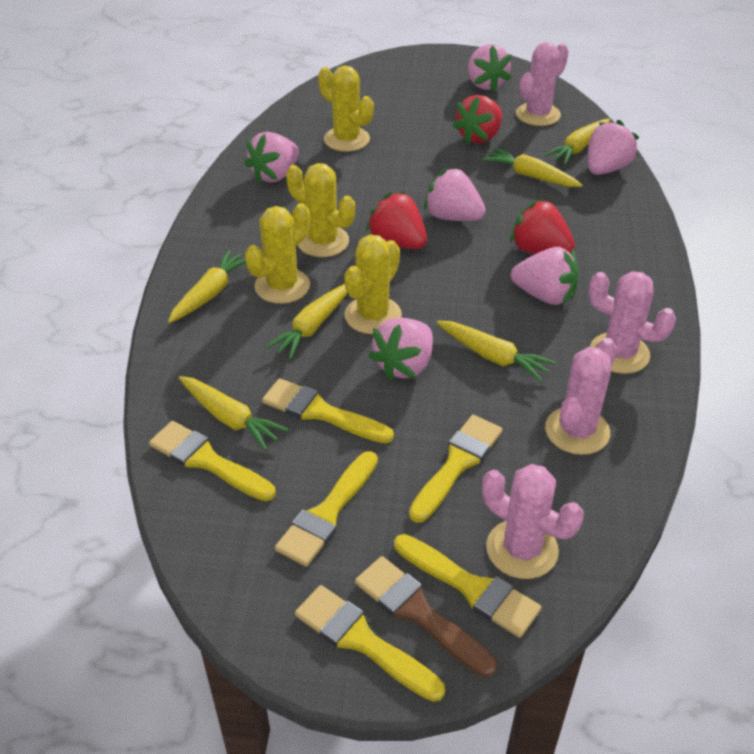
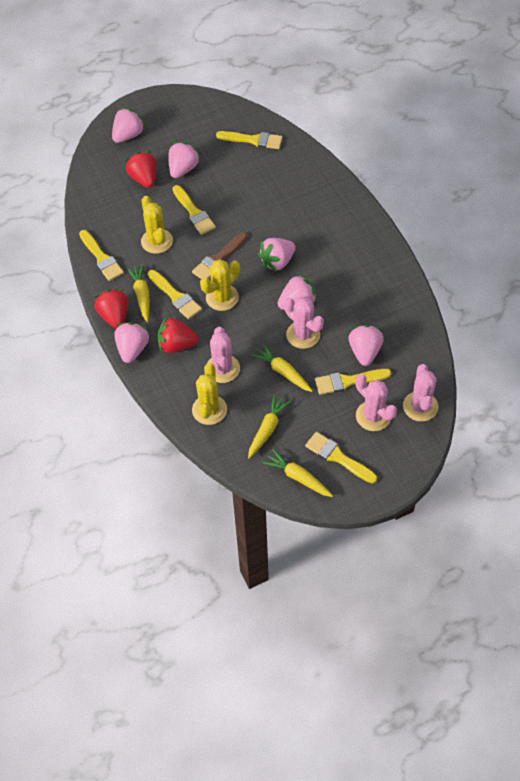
yellow cactus: 4 -> 3
yellow carrot: 6 -> 4

